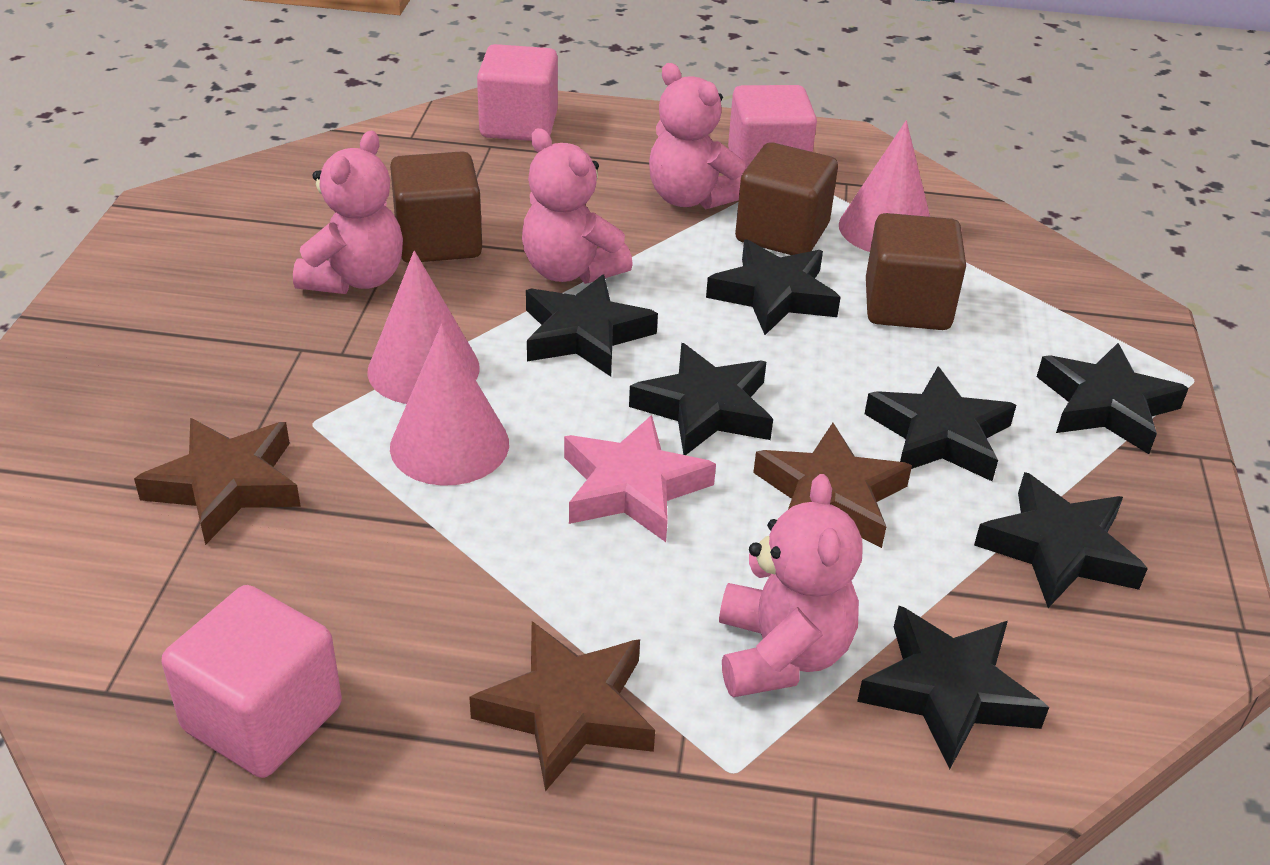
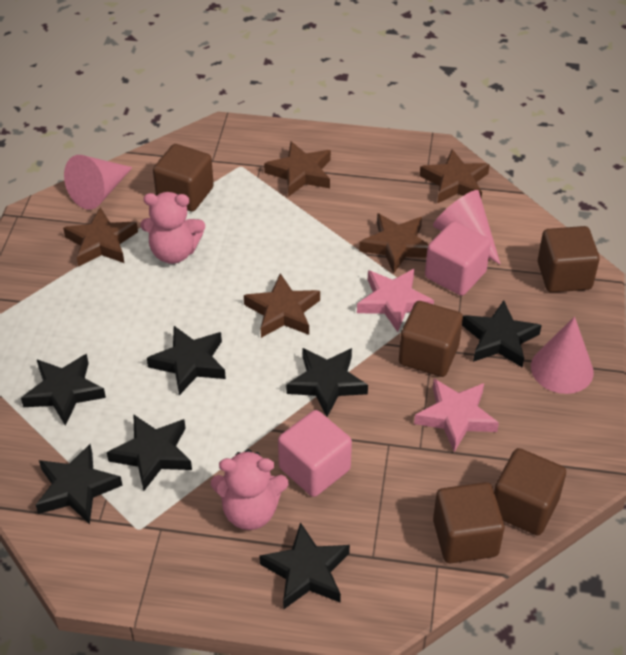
brown cube: 3 -> 5
brown star: 3 -> 5
pink cube: 3 -> 2
pink star: 1 -> 2
pink teddy bear: 4 -> 2

